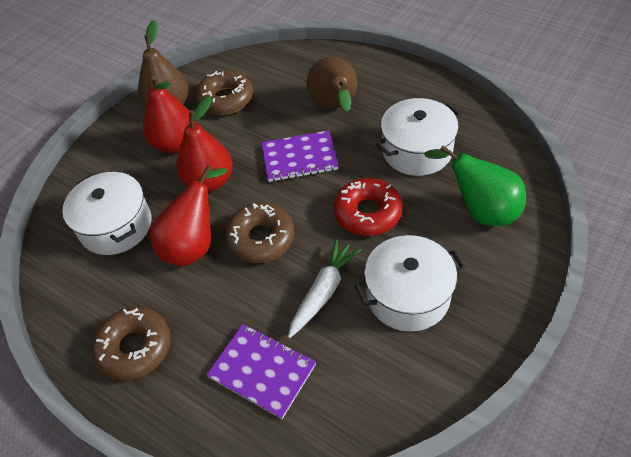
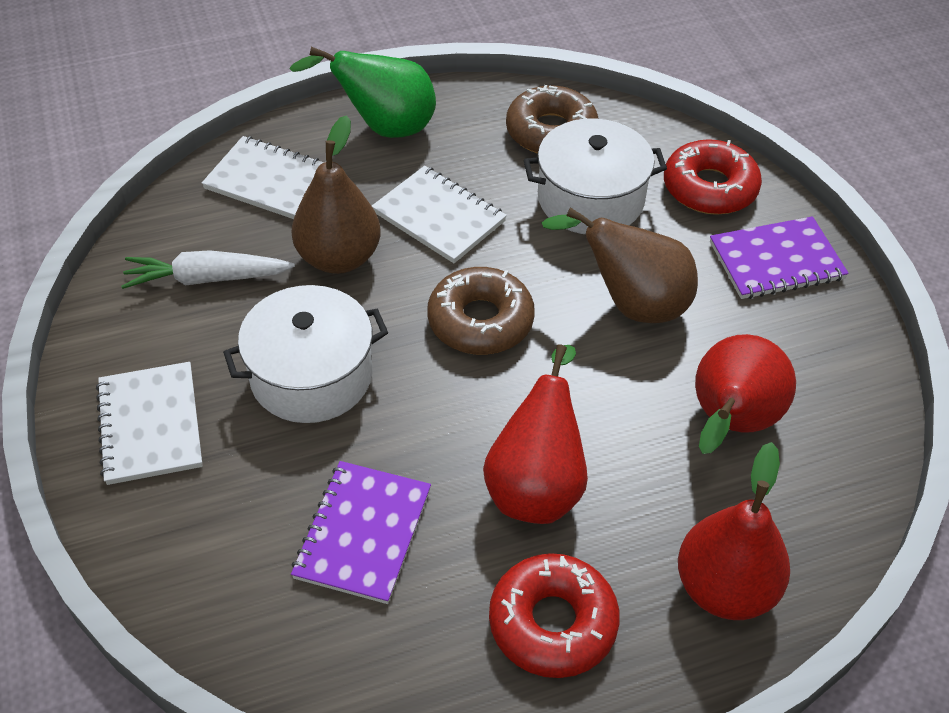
brown donut: 3 -> 2
red donut: 1 -> 2
white notebook: 0 -> 3
white pot: 3 -> 2

